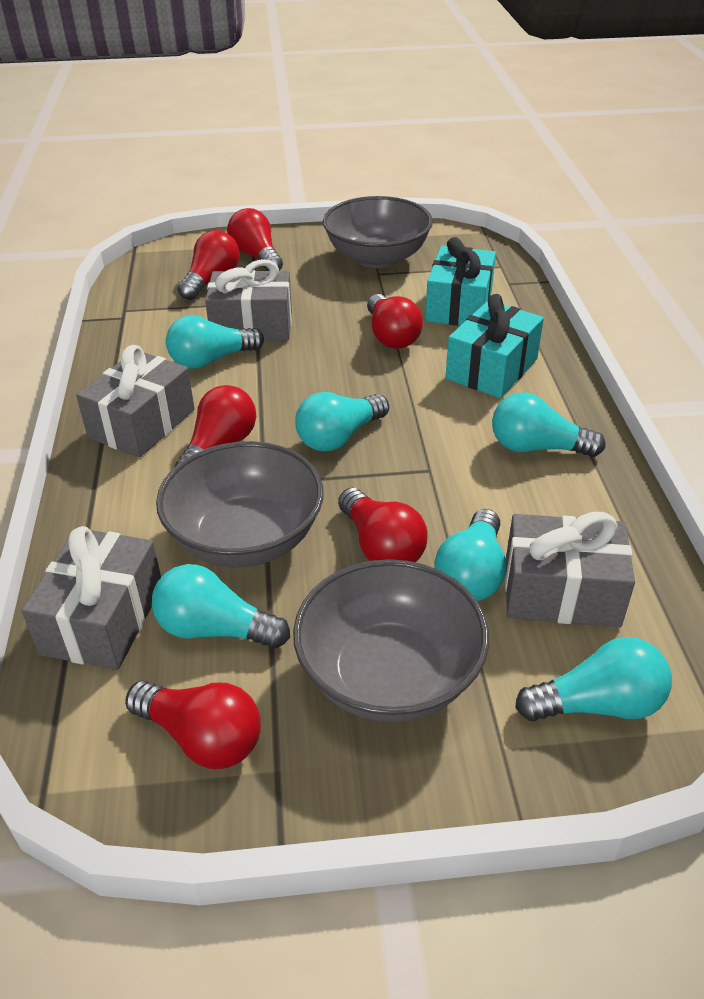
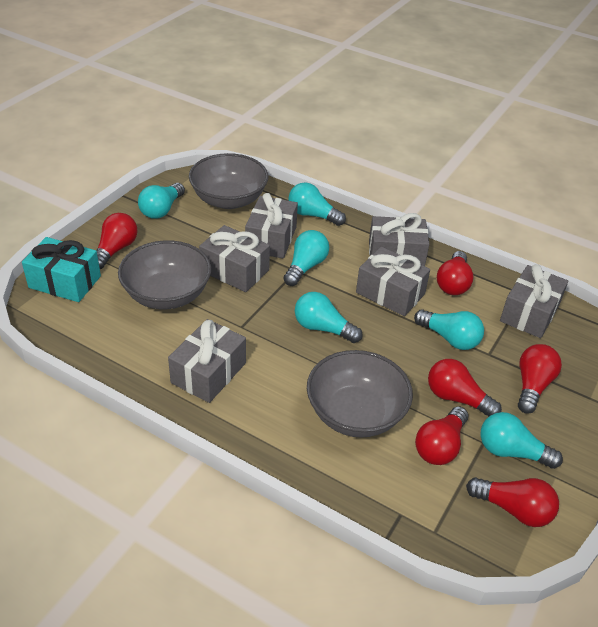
grey gift: 4 -> 6
turquoise gift: 2 -> 1

